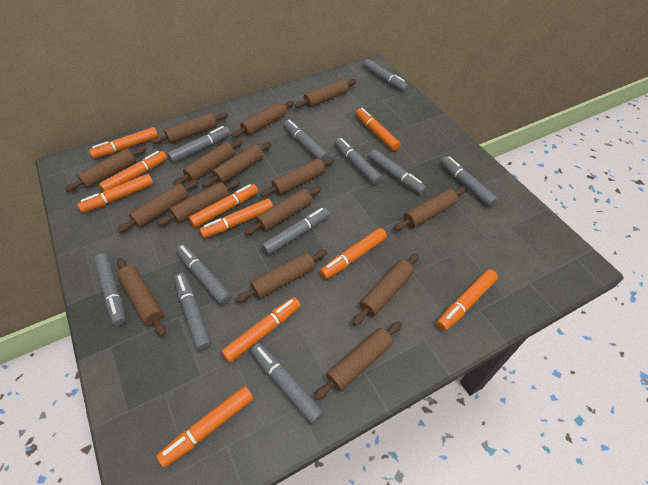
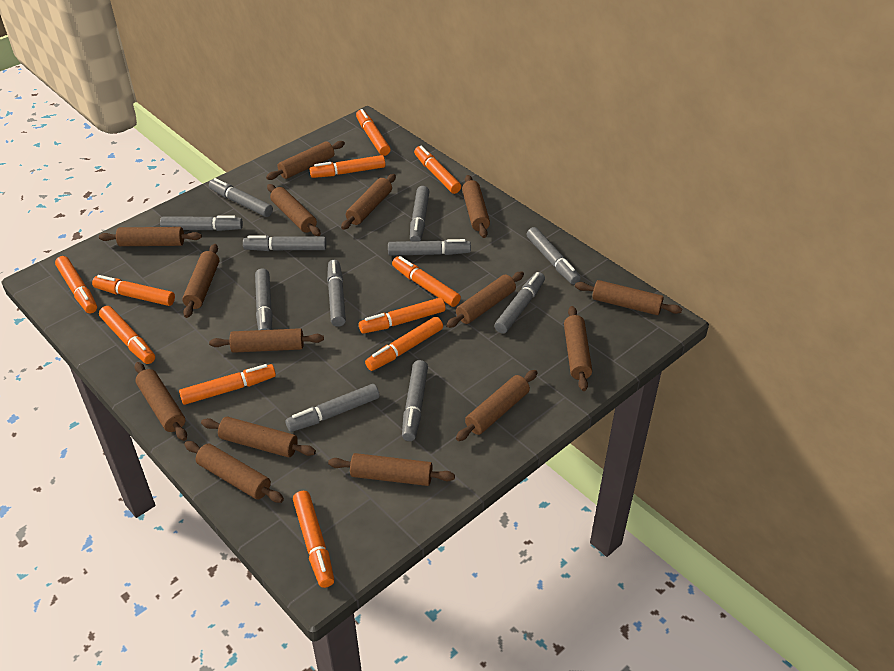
orange marker: 10 -> 11

